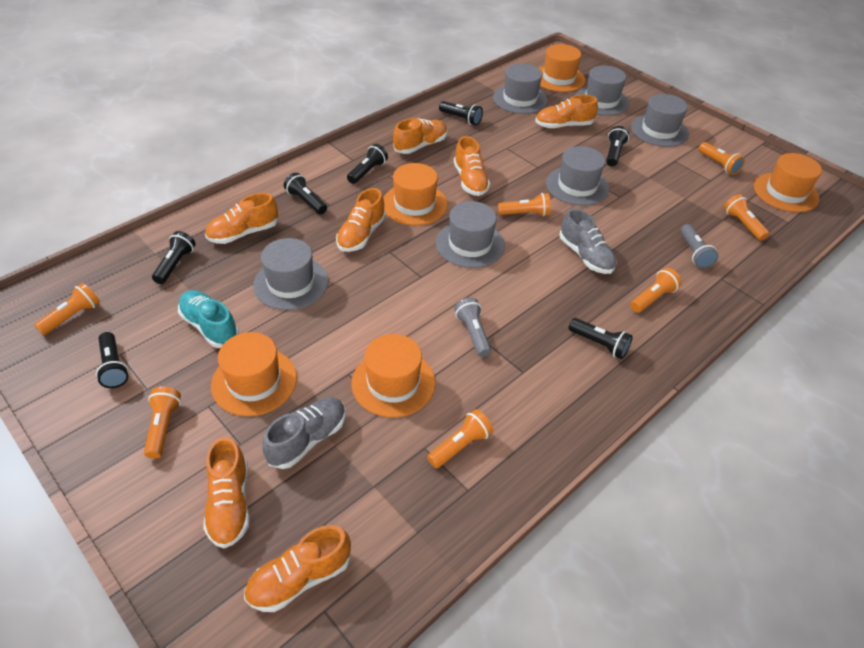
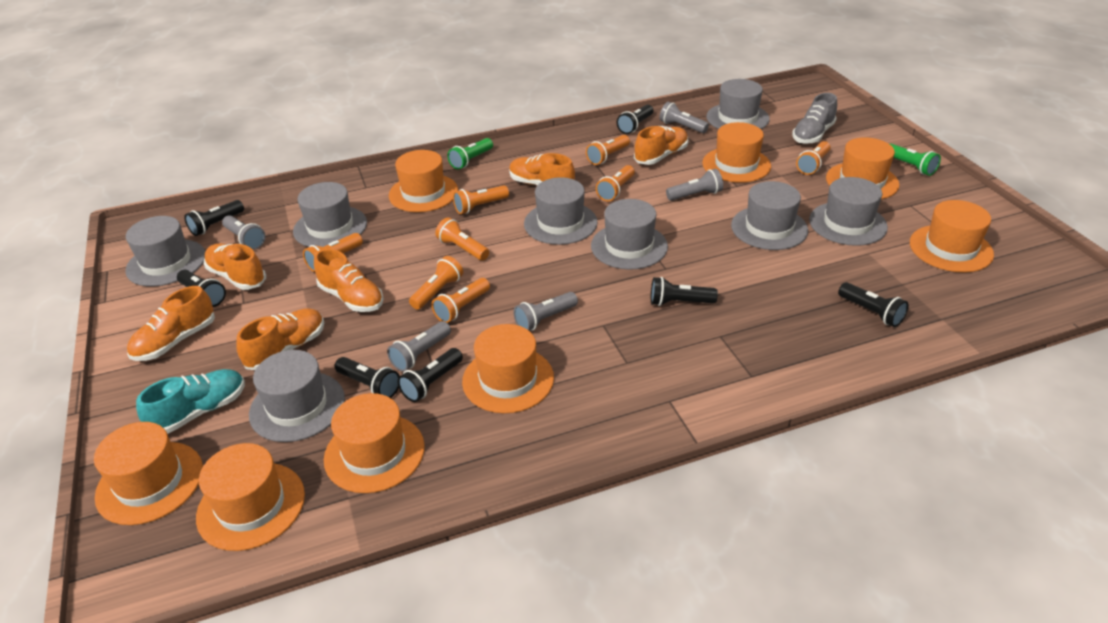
green flashlight: 0 -> 2
grey flashlight: 2 -> 5
grey hat: 6 -> 8
grey shoe: 2 -> 1
orange flashlight: 7 -> 8
orange hat: 5 -> 8
orange shoe: 7 -> 6

